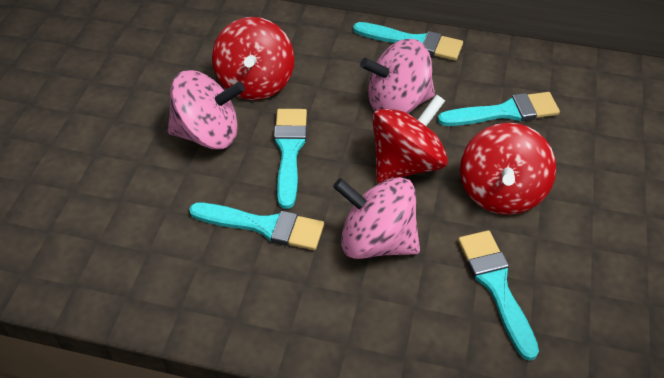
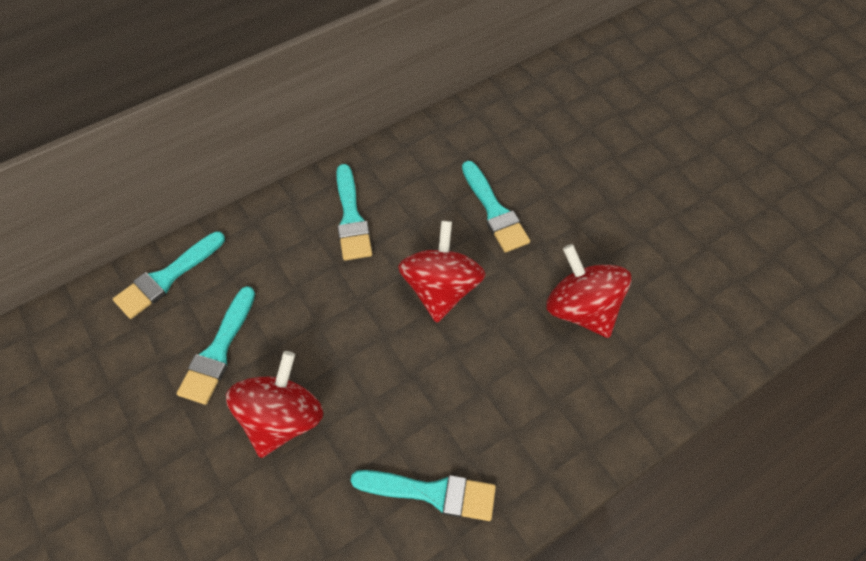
pink spinning top: 3 -> 0

